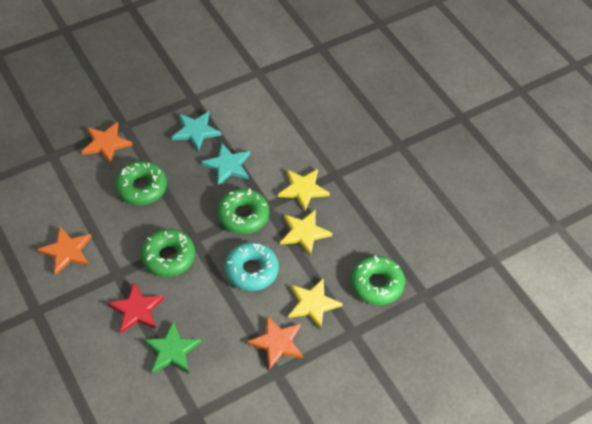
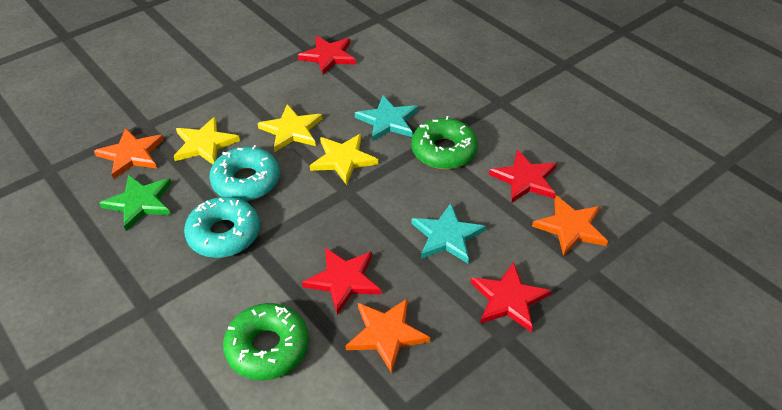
green donut: 4 -> 2
red star: 1 -> 4
turquoise donut: 1 -> 2

